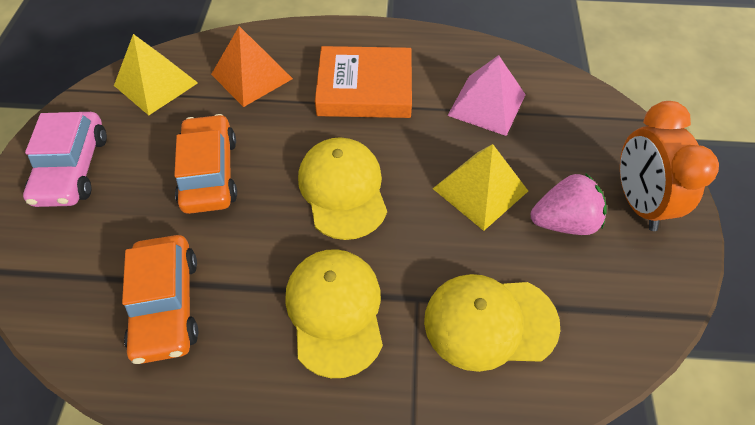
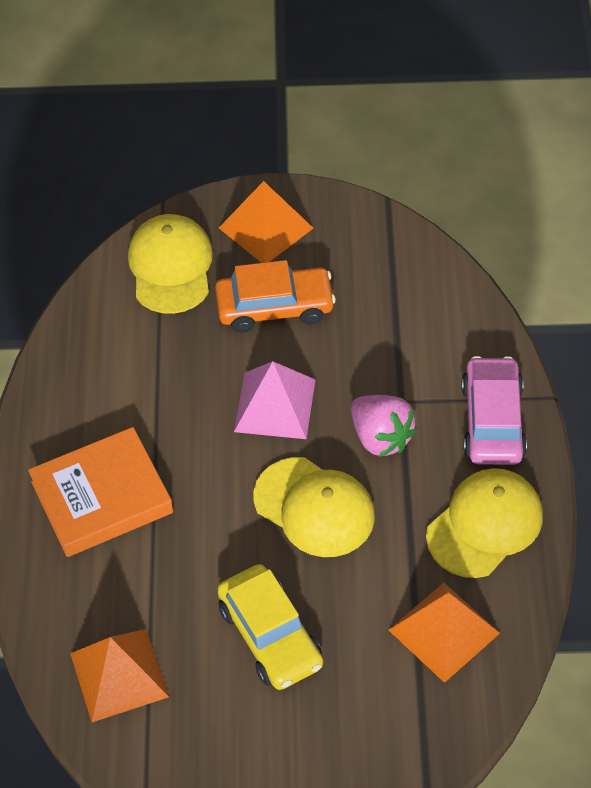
orange car: 2 -> 1
orange clock: 1 -> 0
orange pyramid: 1 -> 3
yellow car: 0 -> 1
yellow pyramid: 2 -> 0

